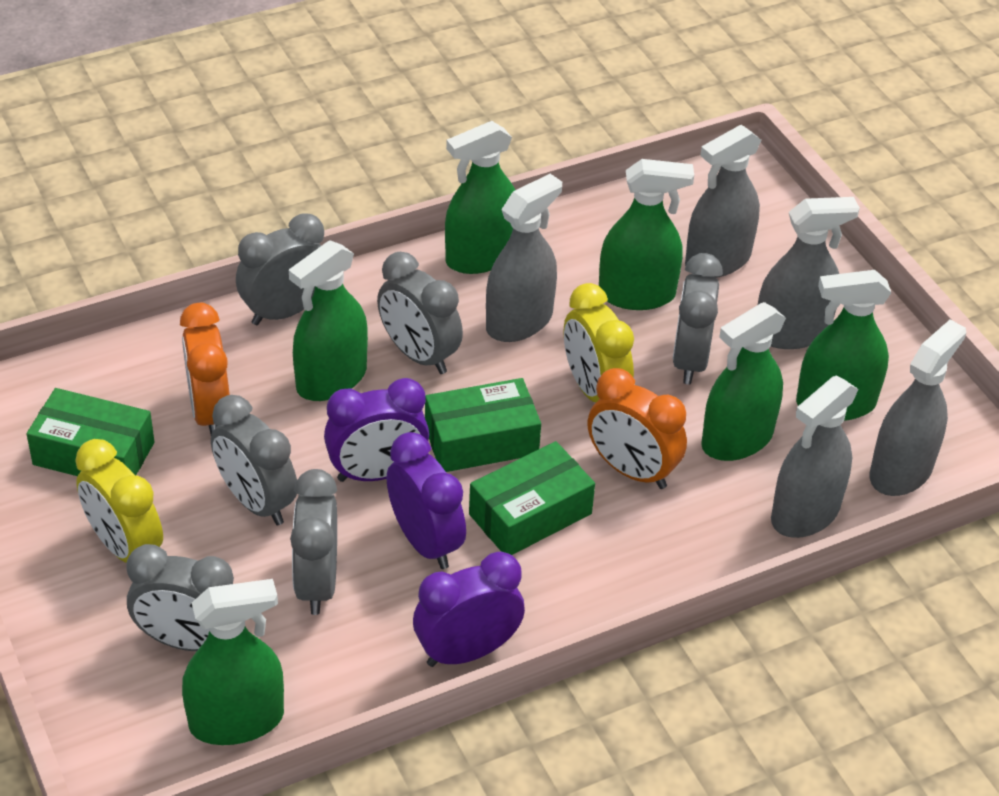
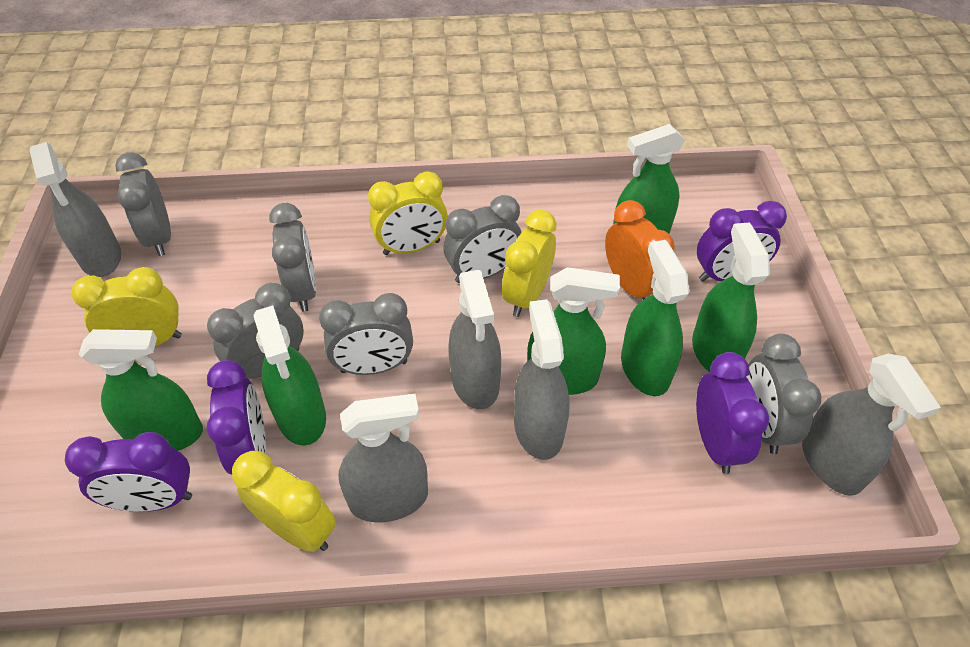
green box: 3 -> 0
orange clock: 2 -> 1
purple clock: 3 -> 4
yellow clock: 2 -> 4

